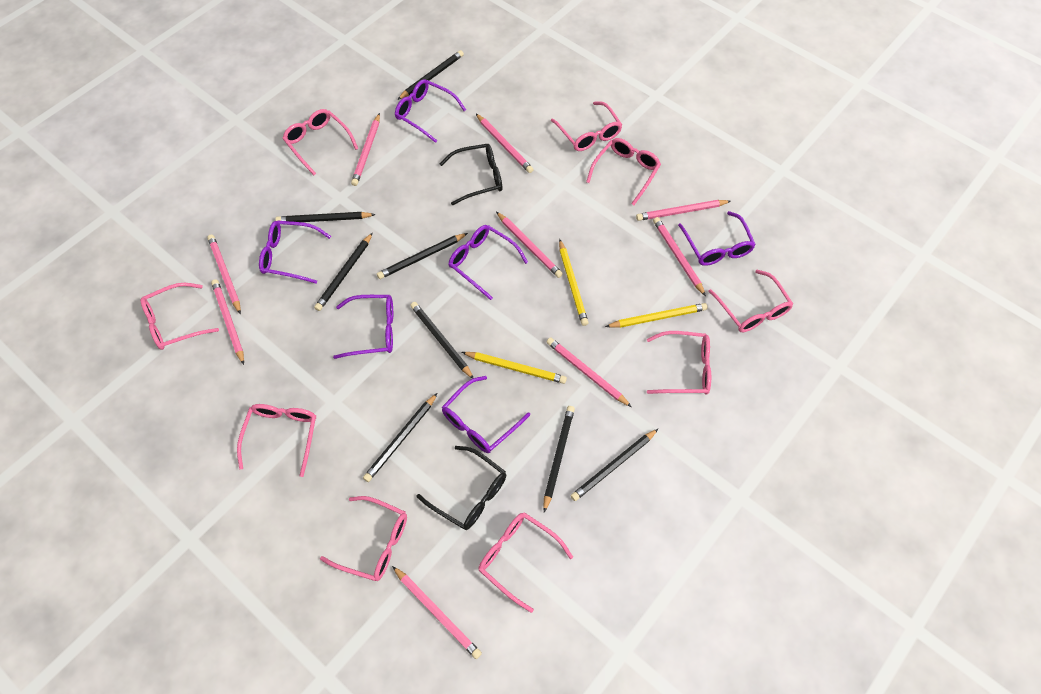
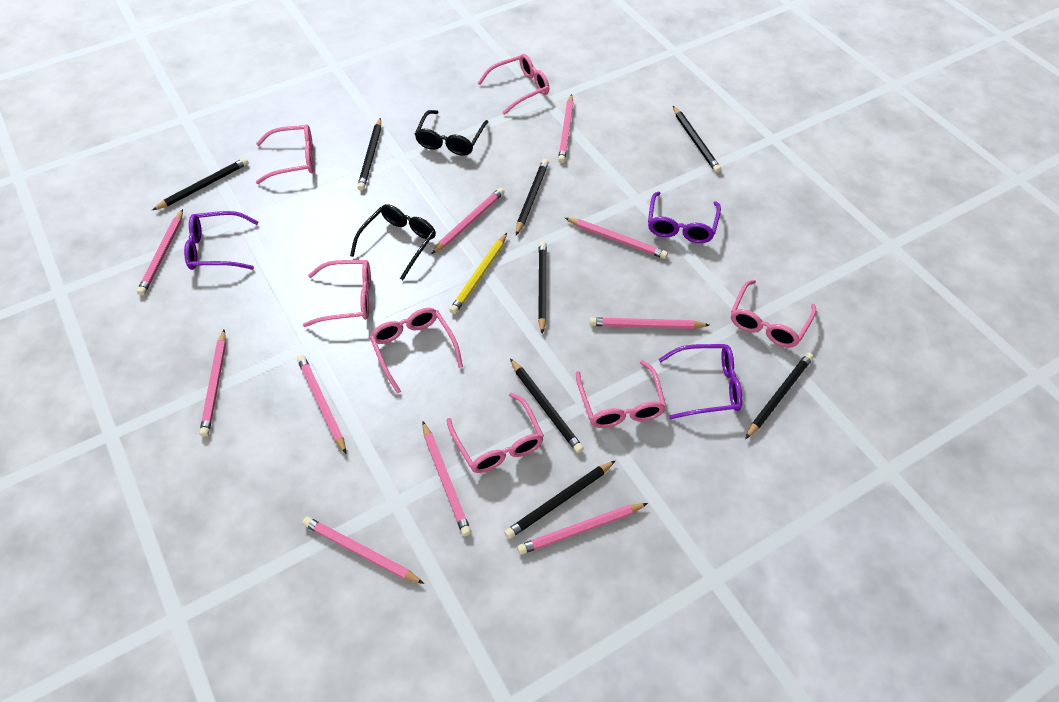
pink glasses: 9 -> 7
pink pencil: 9 -> 10
purple glasses: 6 -> 3
yellow pencil: 3 -> 1

